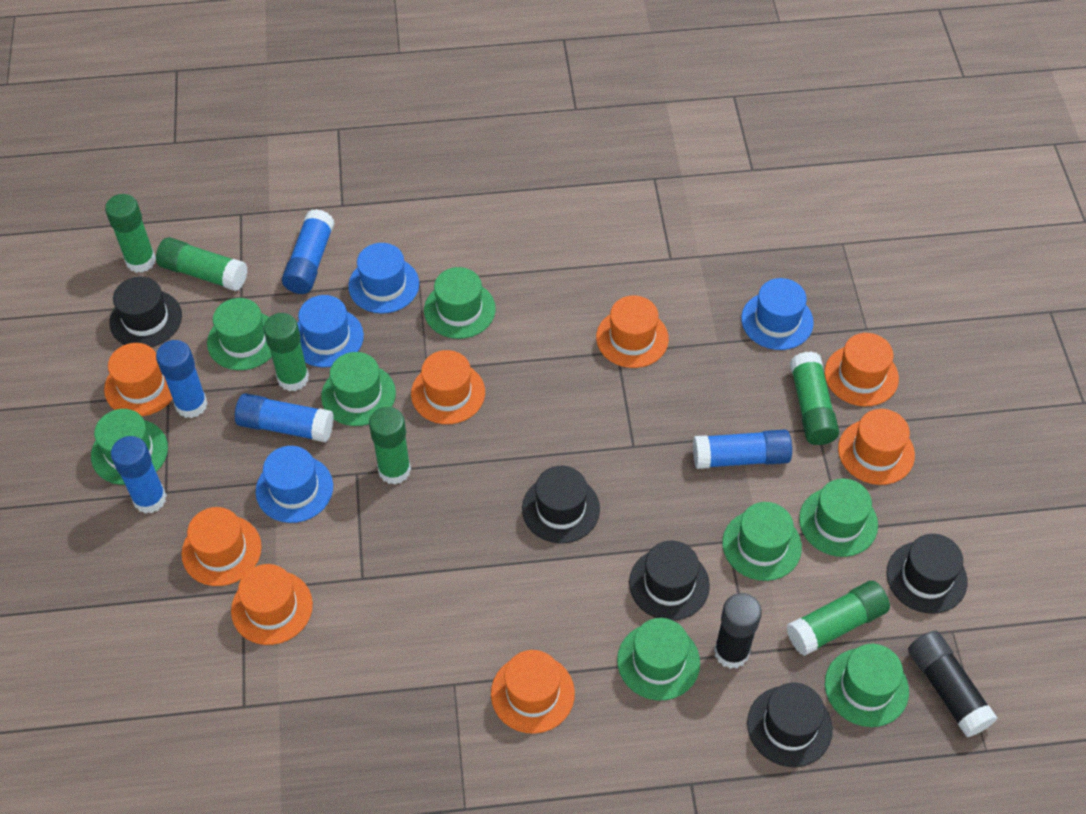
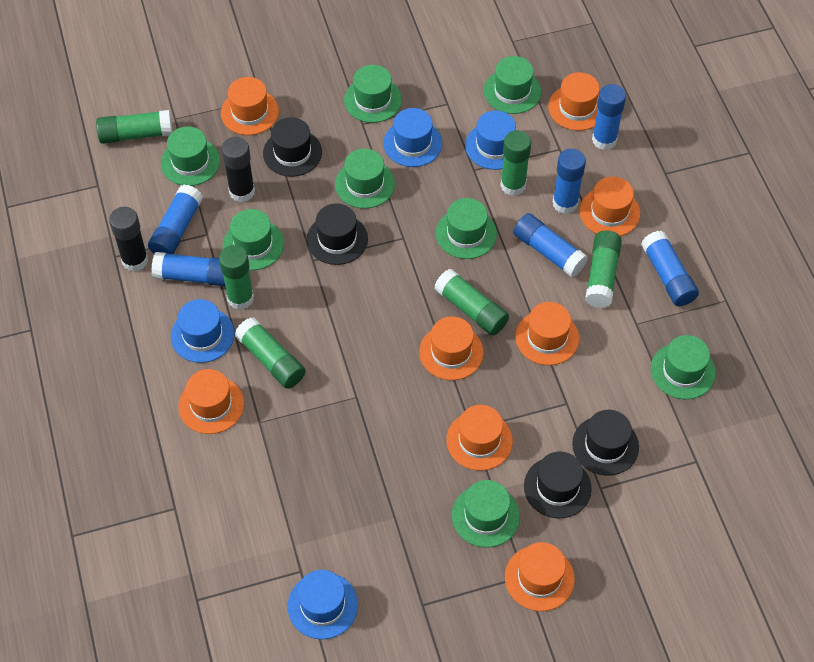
black hat: 5 -> 4
blue glue stick: 5 -> 6

